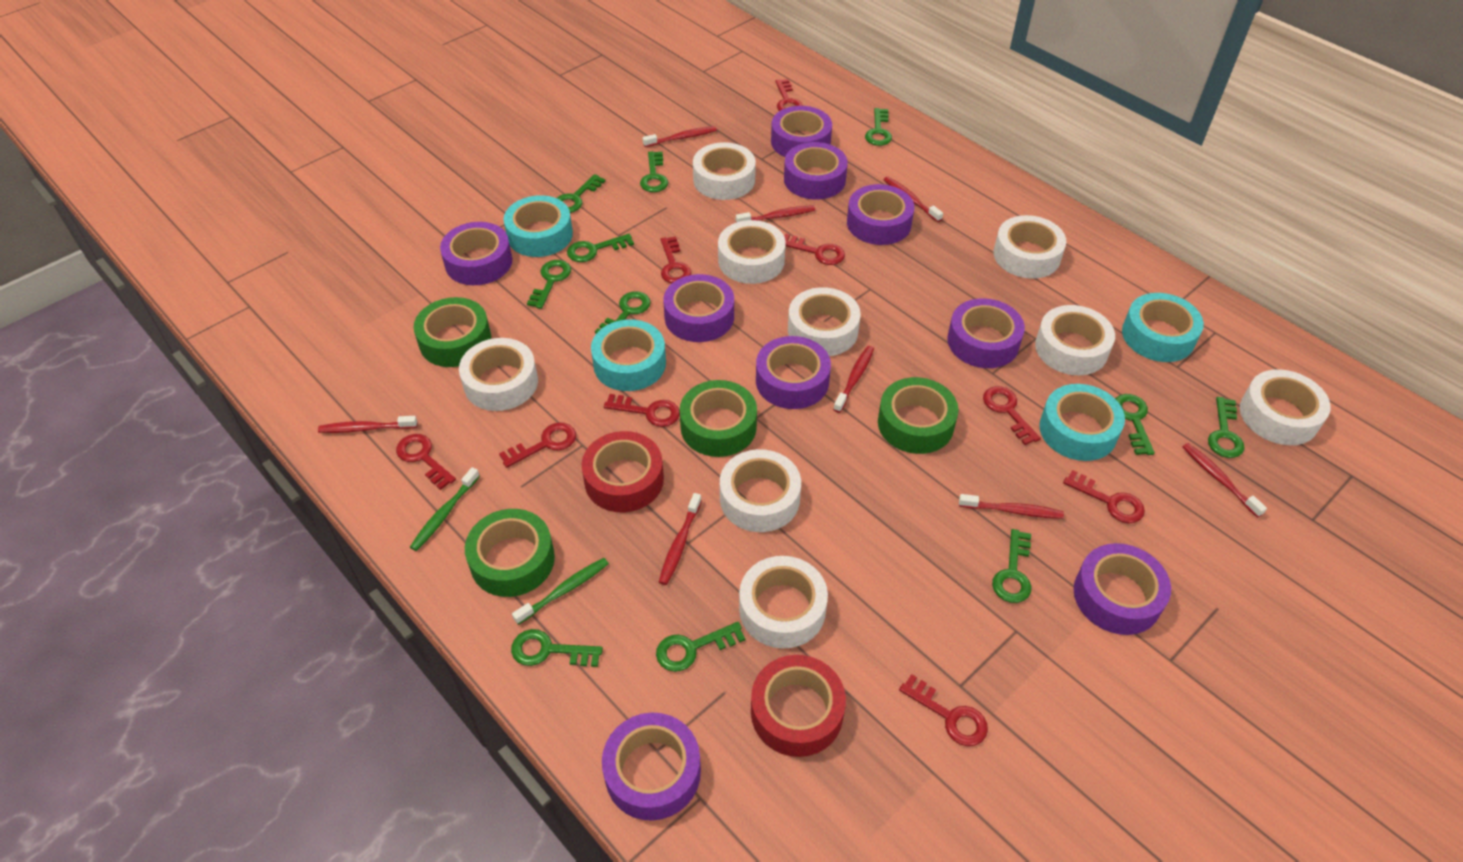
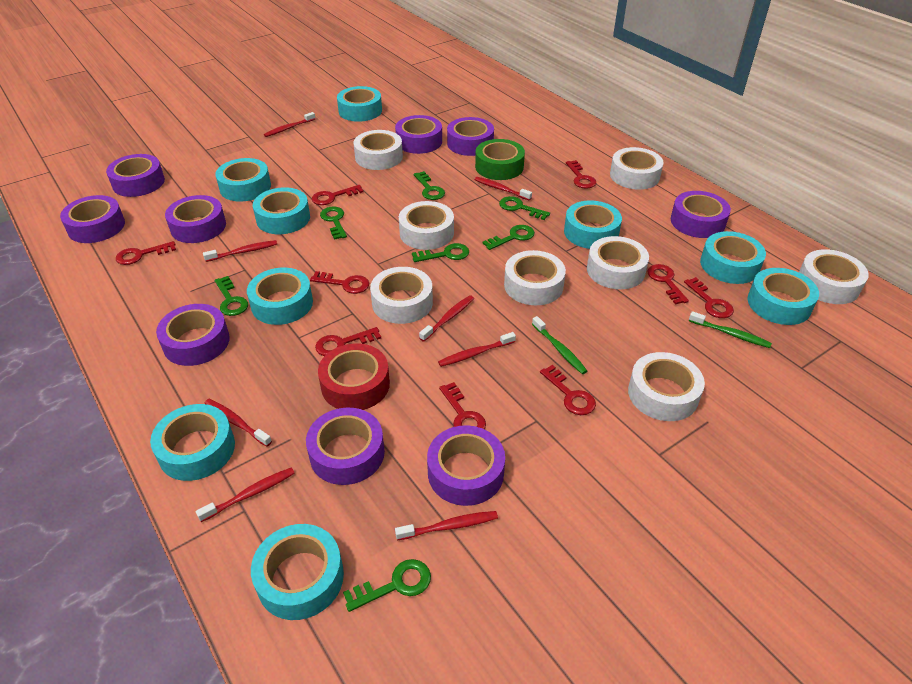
green key: 11 -> 7
green tape: 4 -> 1
red tape: 2 -> 1
turquoise tape: 4 -> 9
white tape: 9 -> 8

